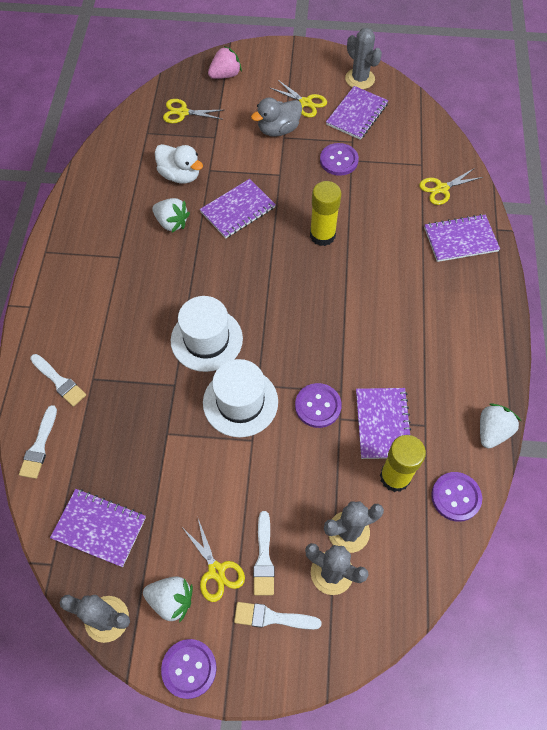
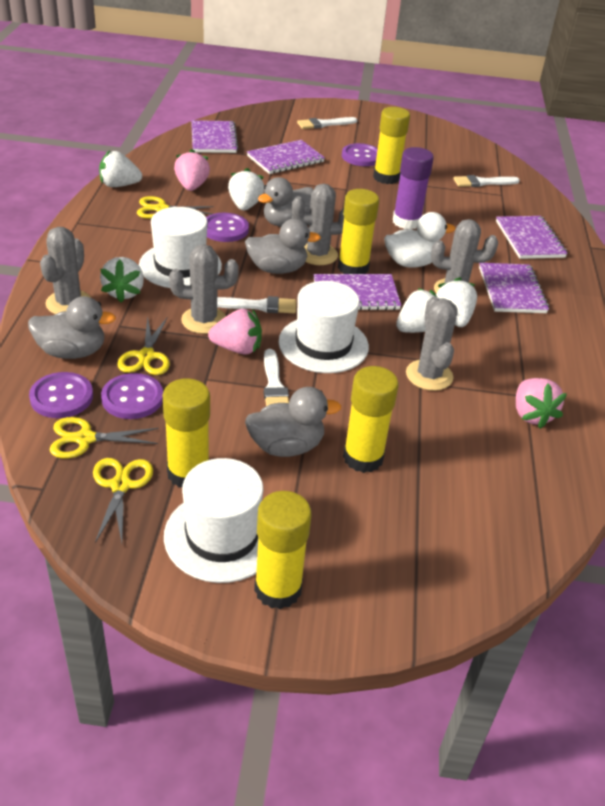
grey cactus: 4 -> 5
grey duck: 1 -> 4
pink strawberry: 1 -> 3
purple glue stick: 0 -> 1
white hat: 2 -> 3
white strawberry: 3 -> 5
yellow glue stick: 2 -> 5

